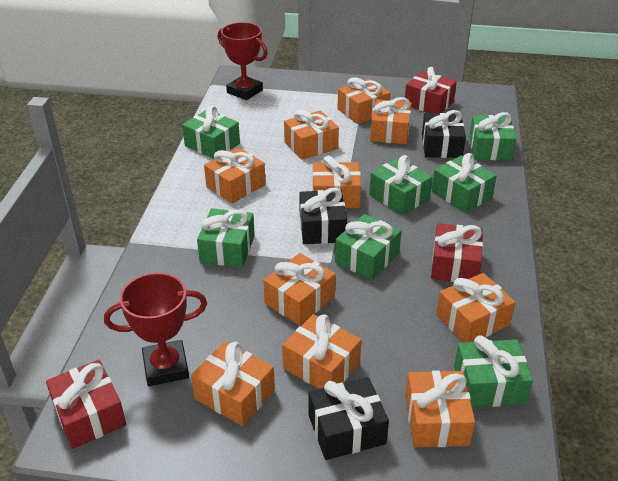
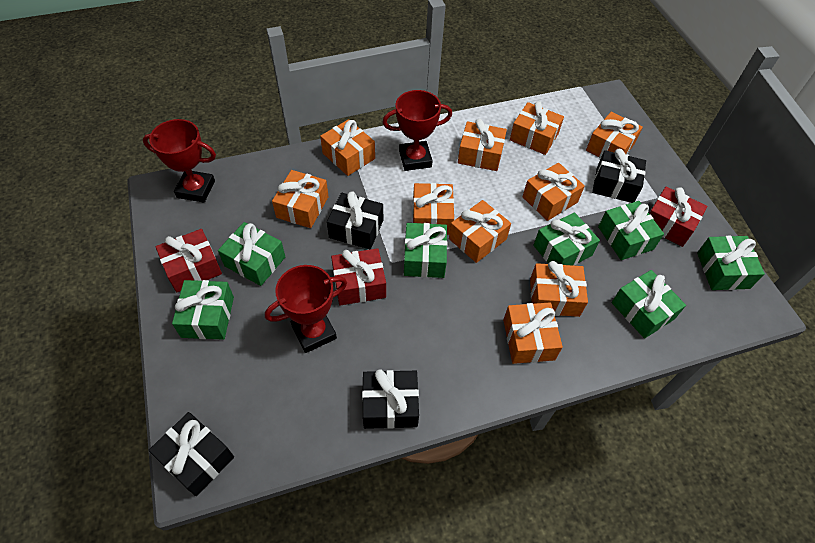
black gift: 3 -> 4
red trophy: 2 -> 3

